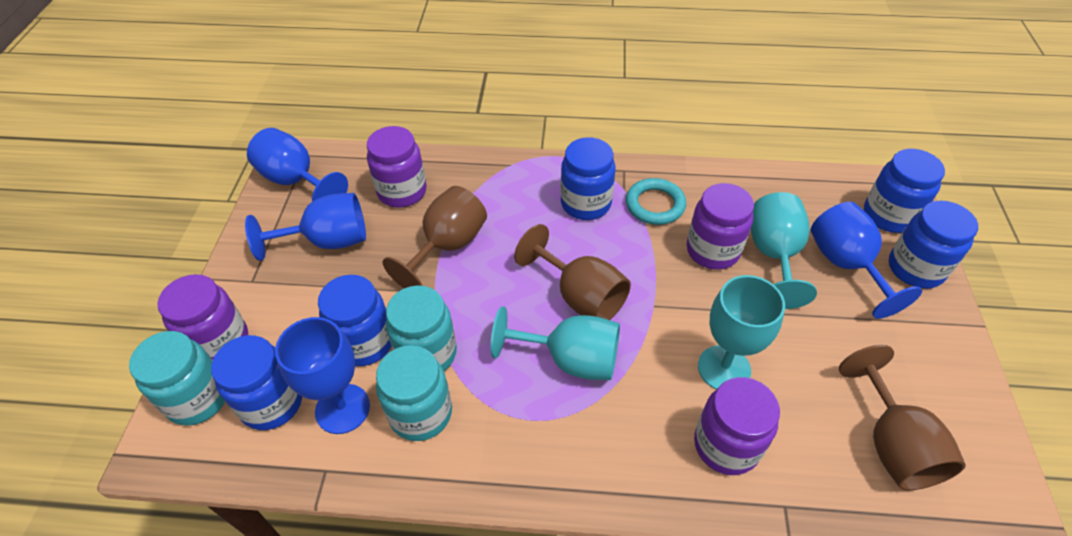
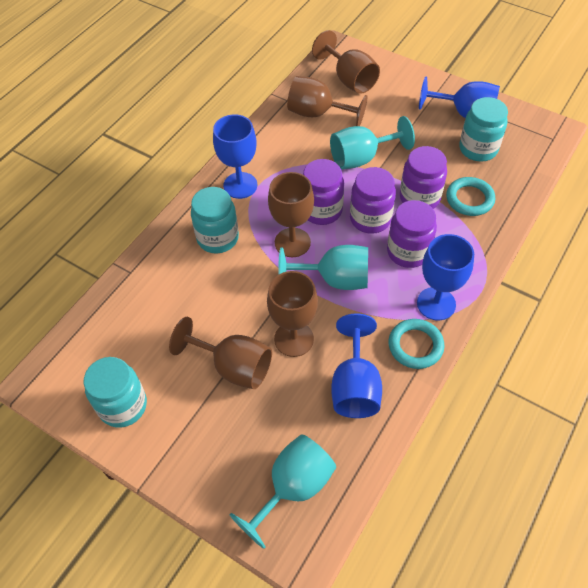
blue jar: 5 -> 0
brown goblet: 3 -> 5
turquoise ring: 1 -> 2

